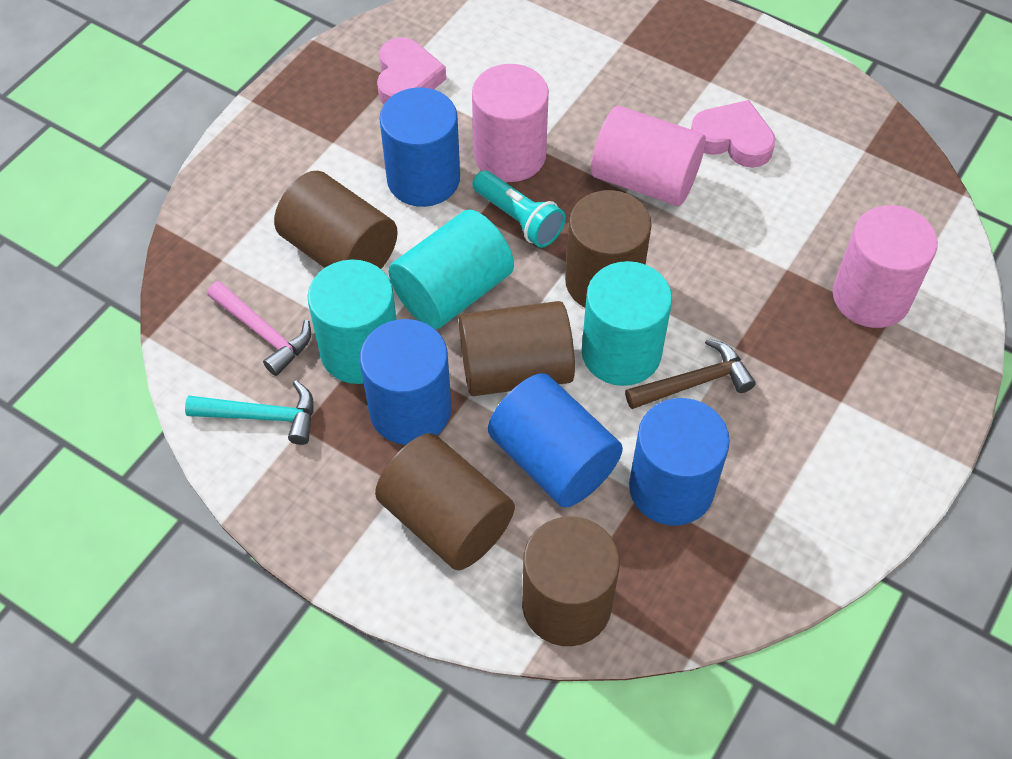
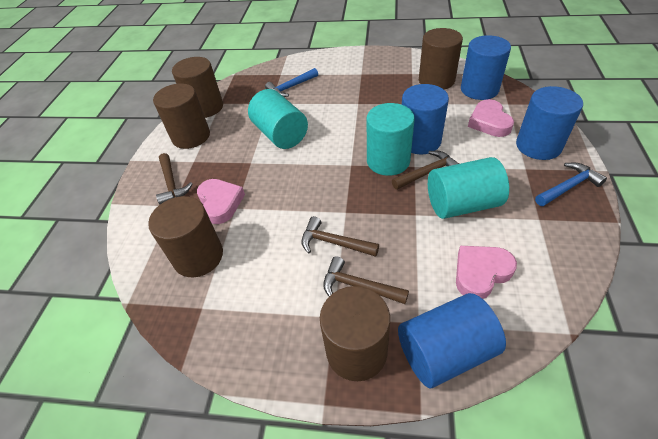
blue hammer: 0 -> 2
brown hammer: 1 -> 4
pink cylinder: 3 -> 0
pink hammer: 1 -> 0
pink heart: 2 -> 3
turquoise flashlight: 1 -> 0
turquoise hammer: 1 -> 0

